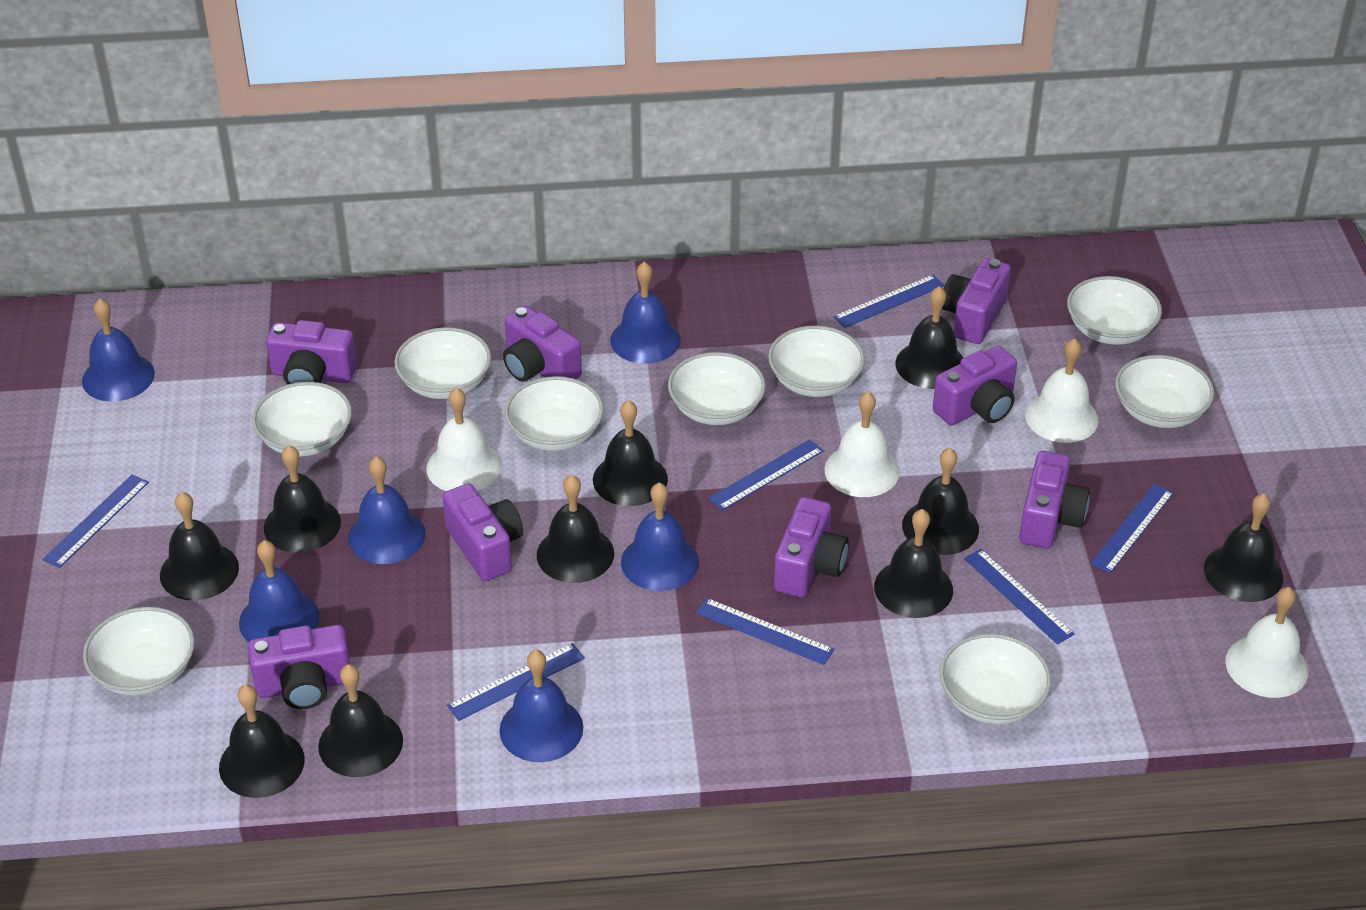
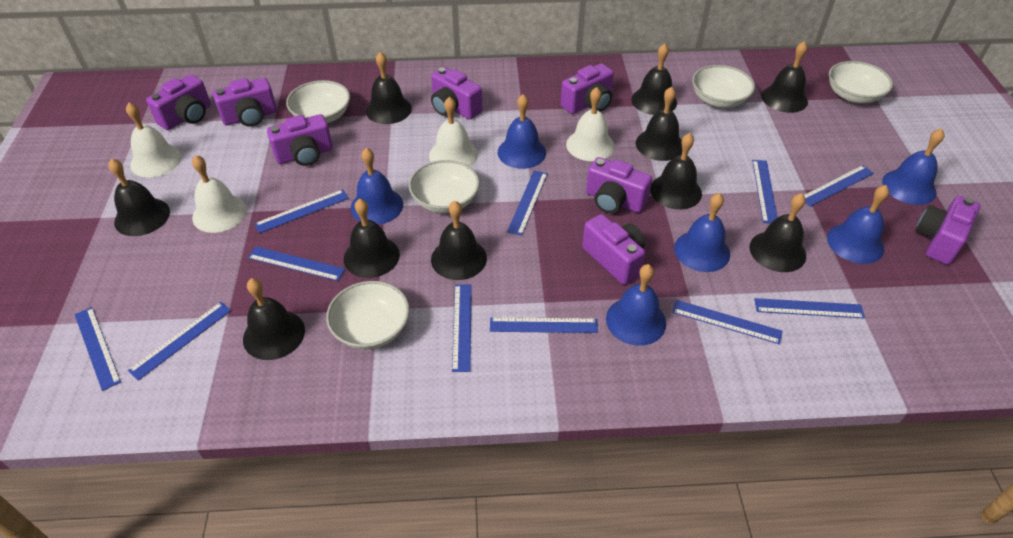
blue ruler: 7 -> 11
white bowl: 9 -> 5

